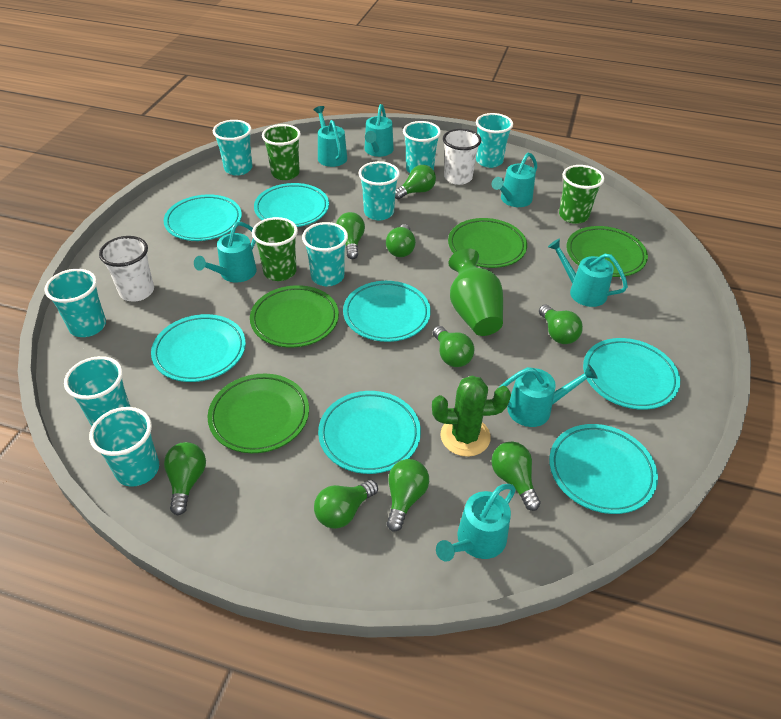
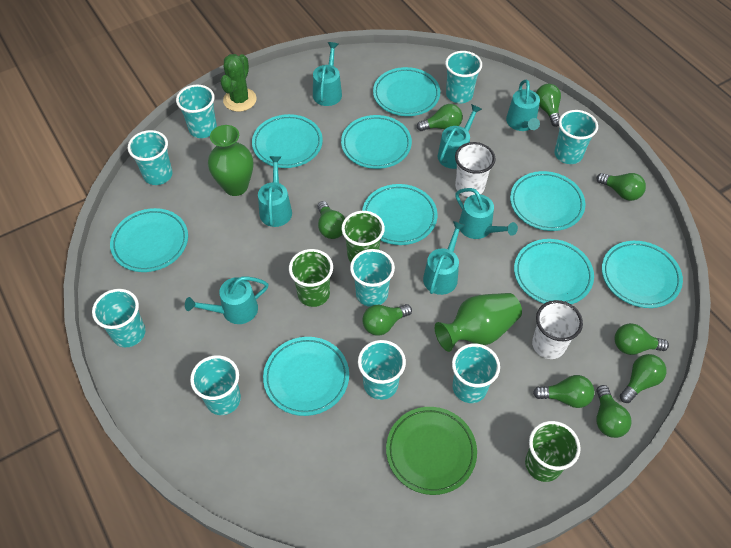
green plate: 4 -> 1
green vase: 1 -> 2
turquoise cup: 8 -> 9
turquoise plate: 7 -> 9

